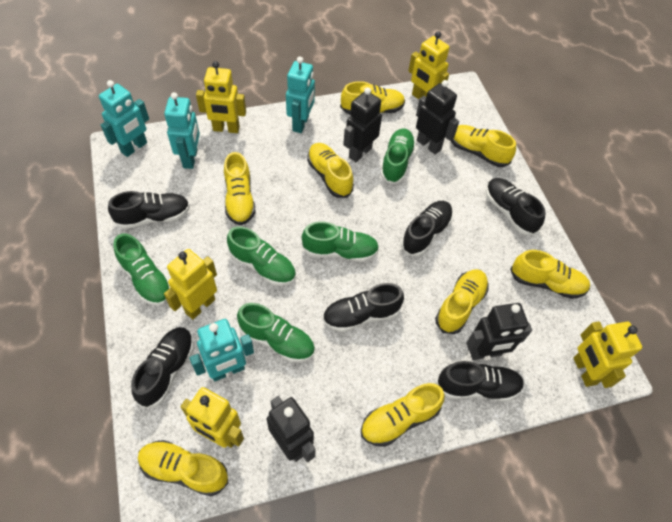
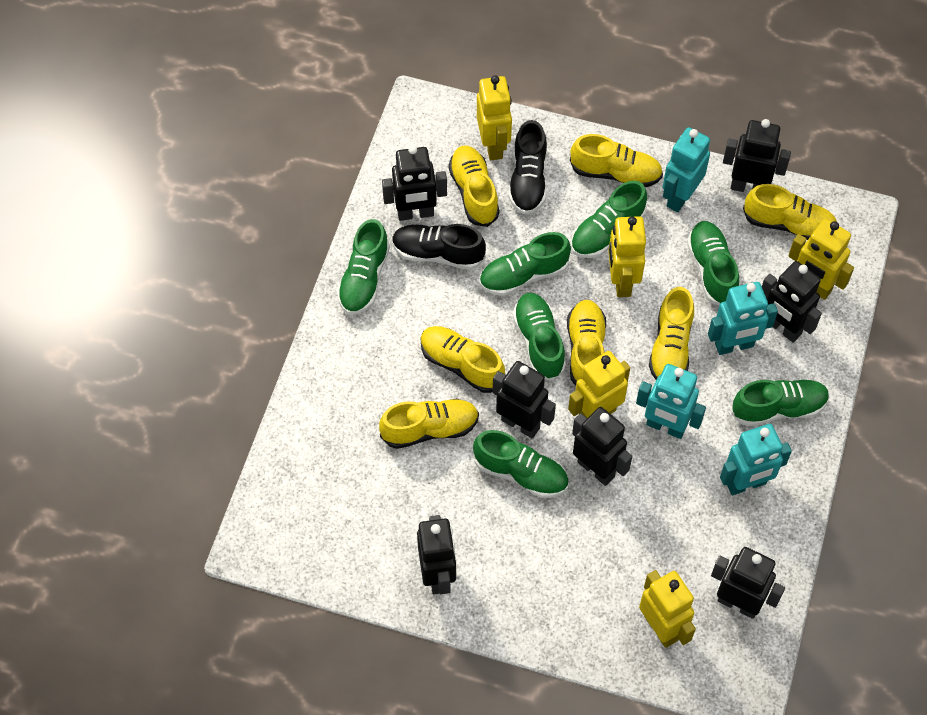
black robot: 4 -> 7
black shoe: 6 -> 2
green shoe: 5 -> 7
yellow shoe: 8 -> 7

